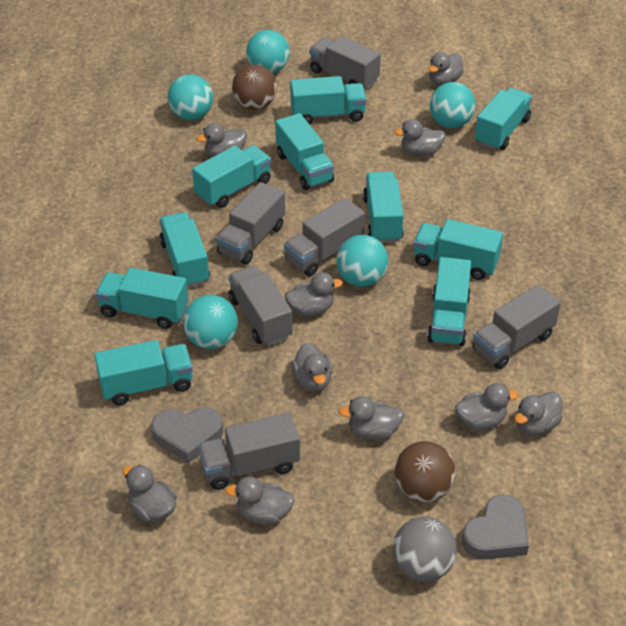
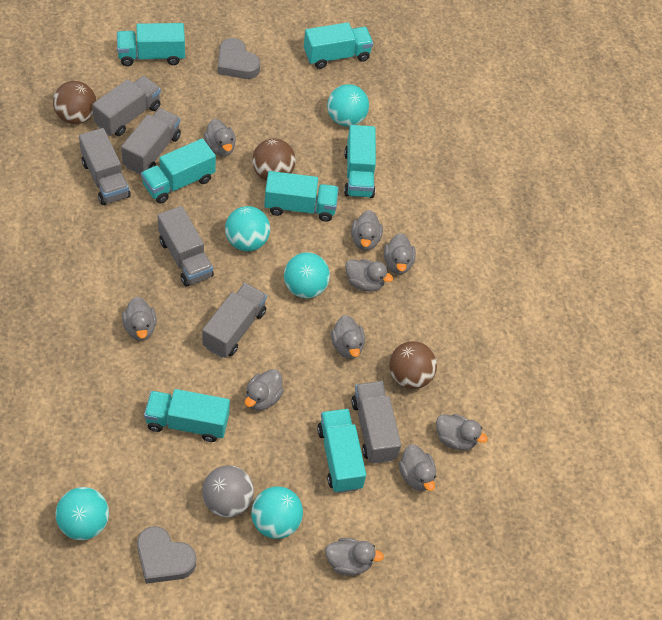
brown ball: 2 -> 3
turquoise truck: 10 -> 7

